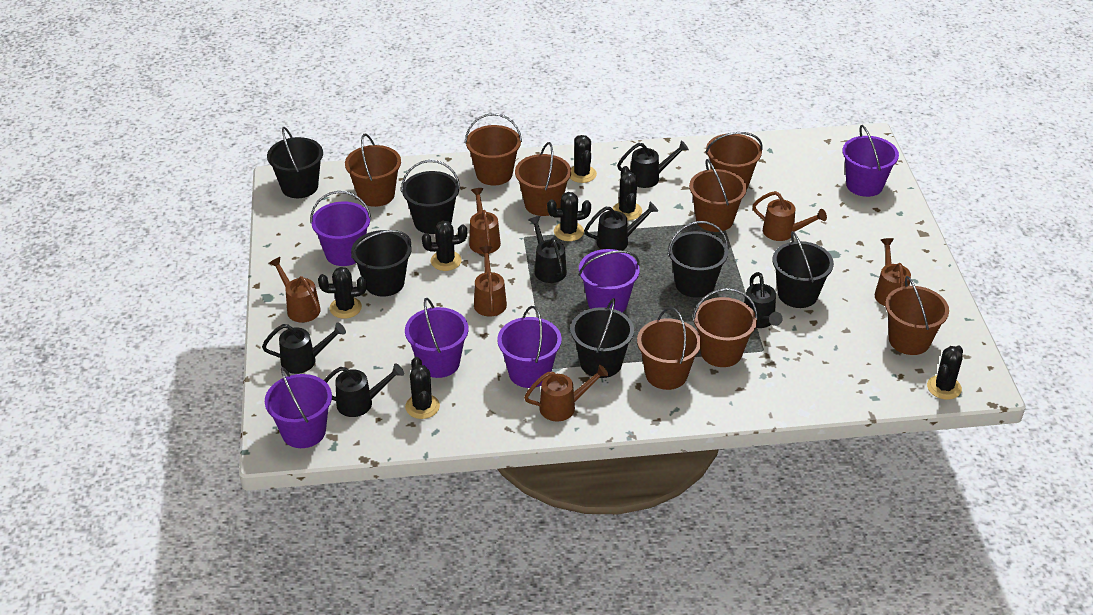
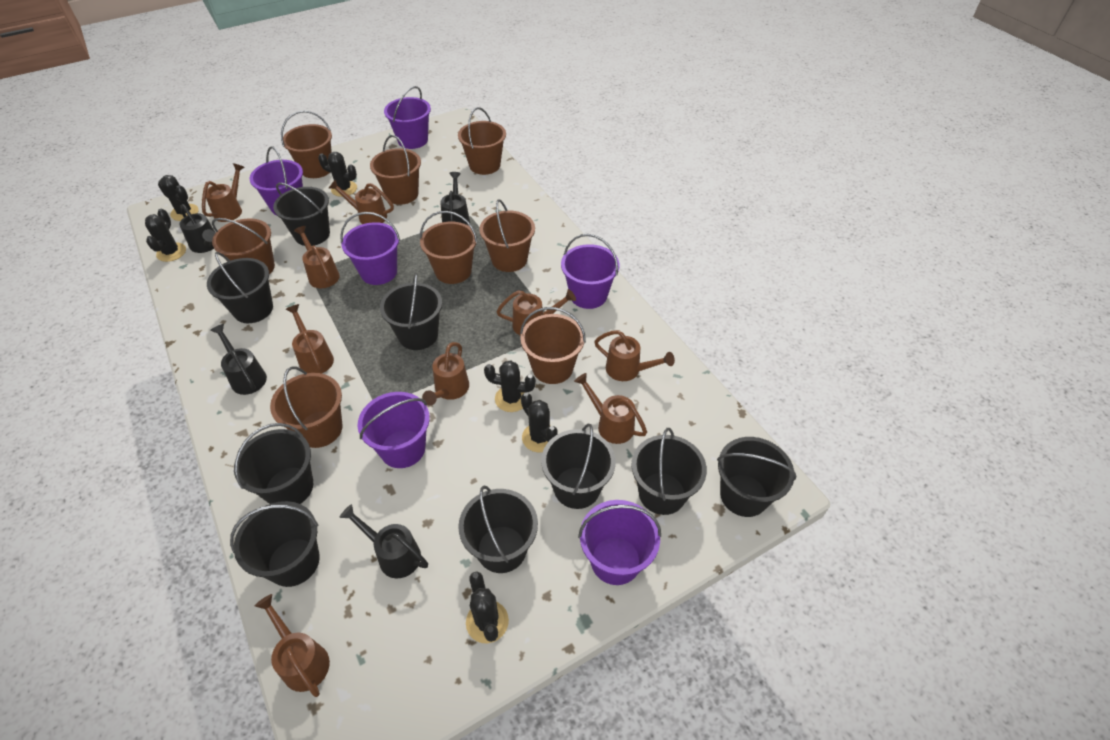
black bucket: 6 -> 9
black cactus: 7 -> 6
black watering can: 6 -> 4
brown watering can: 6 -> 9

